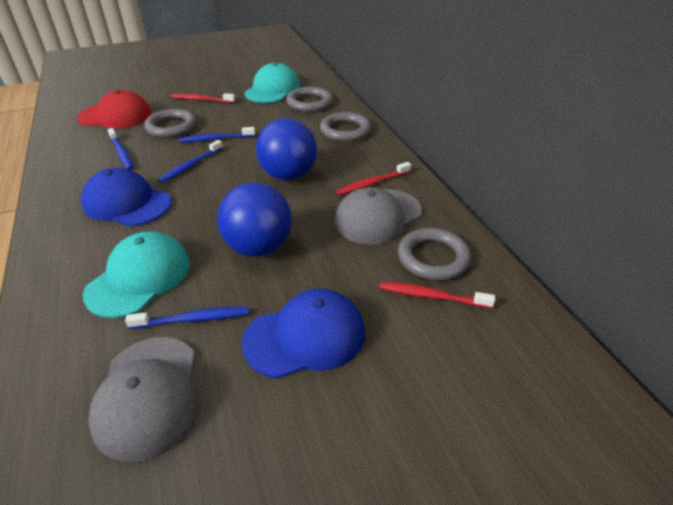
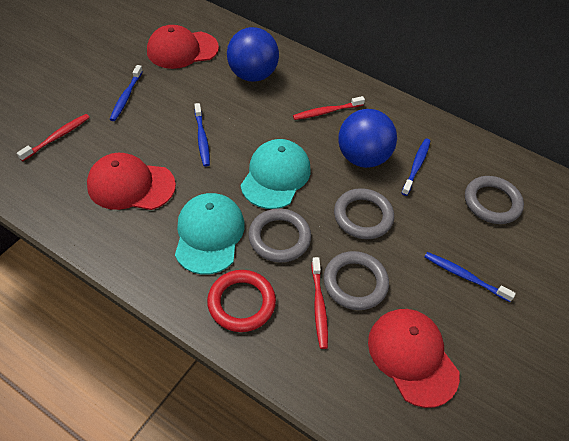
blue cap: 2 -> 0
grey cap: 2 -> 0
red cap: 1 -> 3
red ring: 0 -> 1

